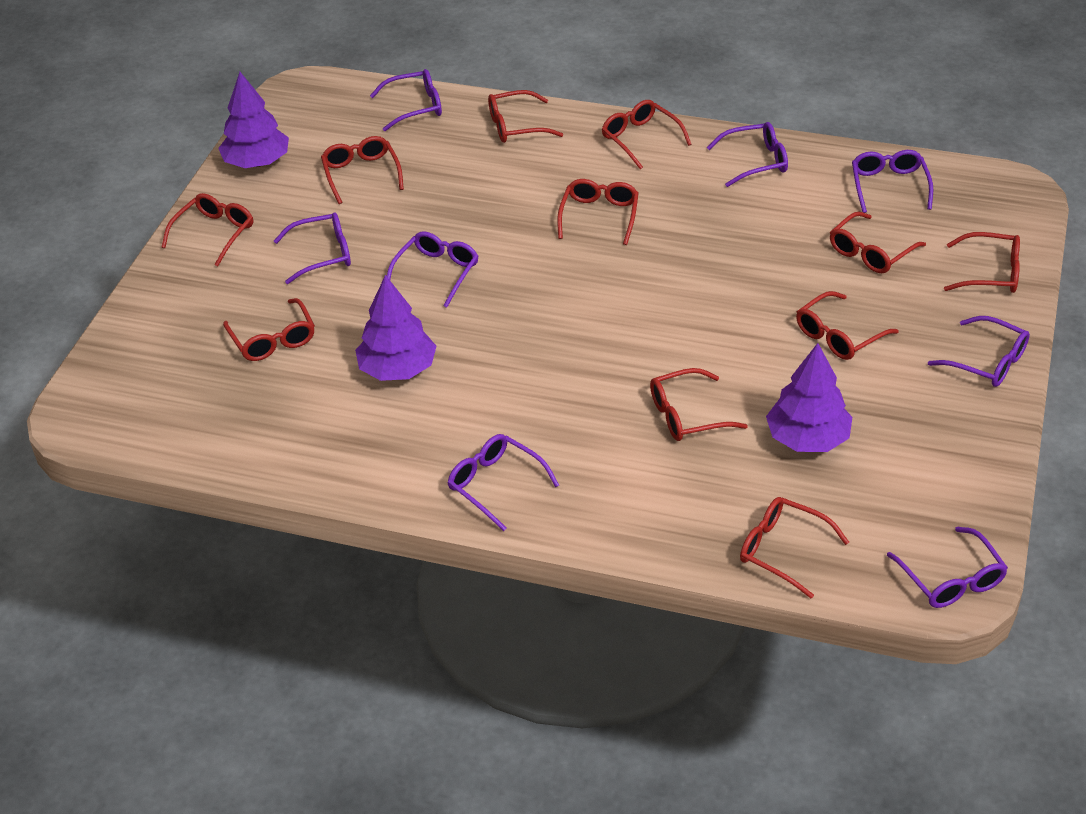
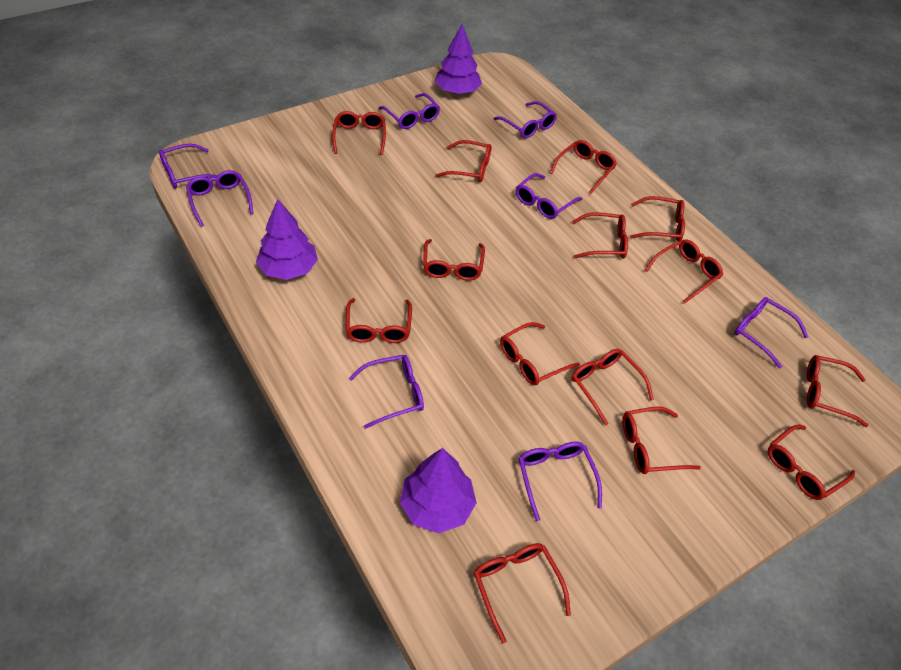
red glasses: 11 -> 14

